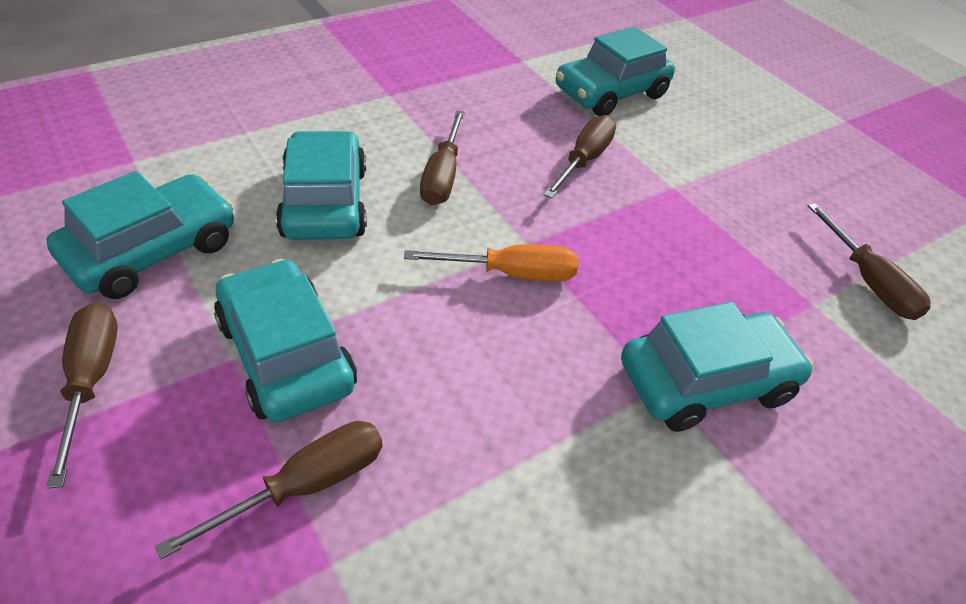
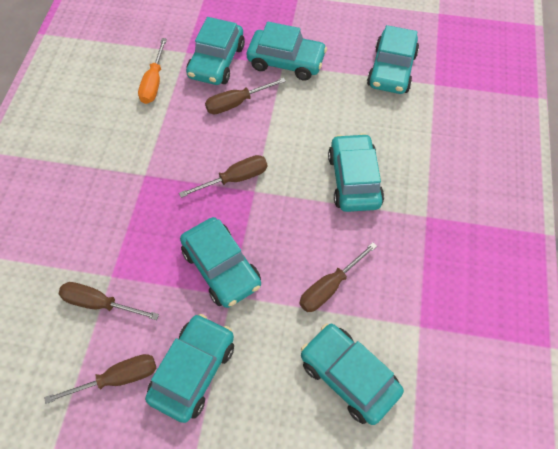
turquoise car: 5 -> 7

